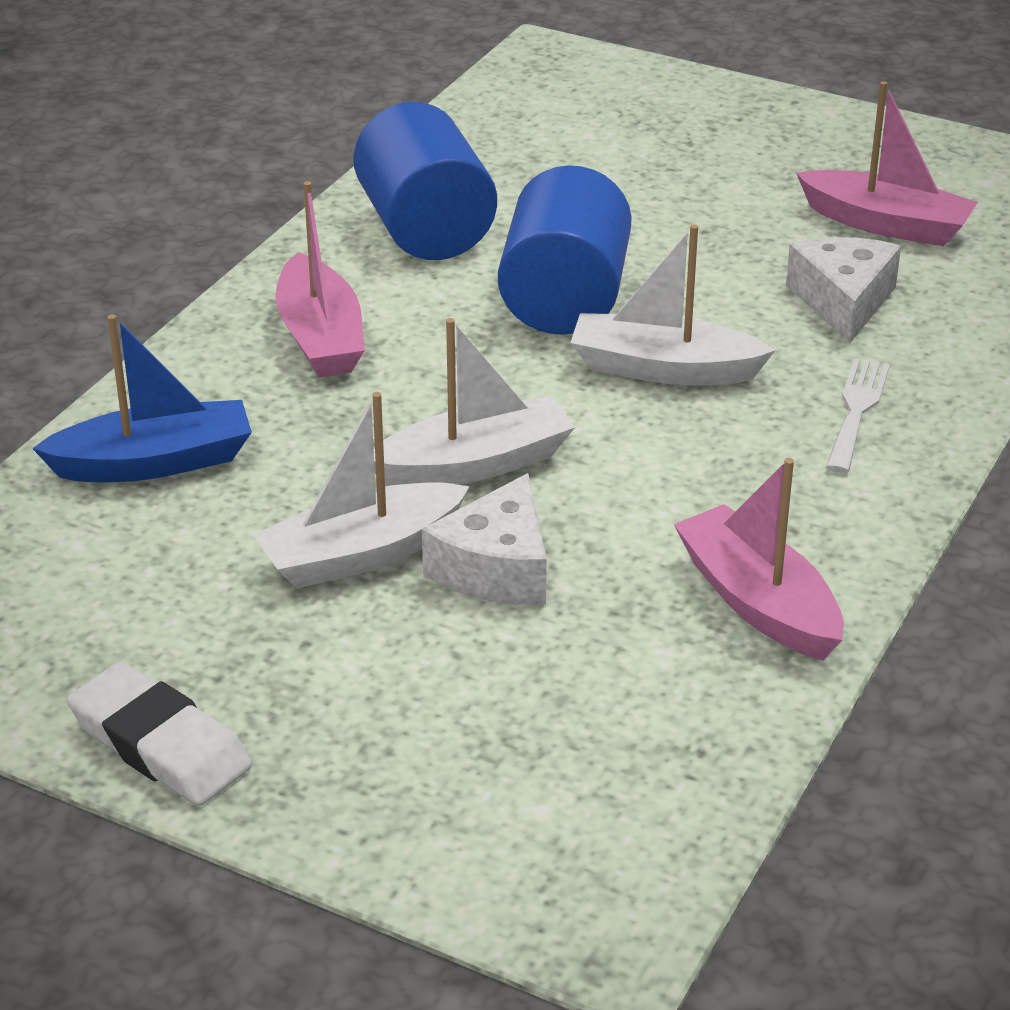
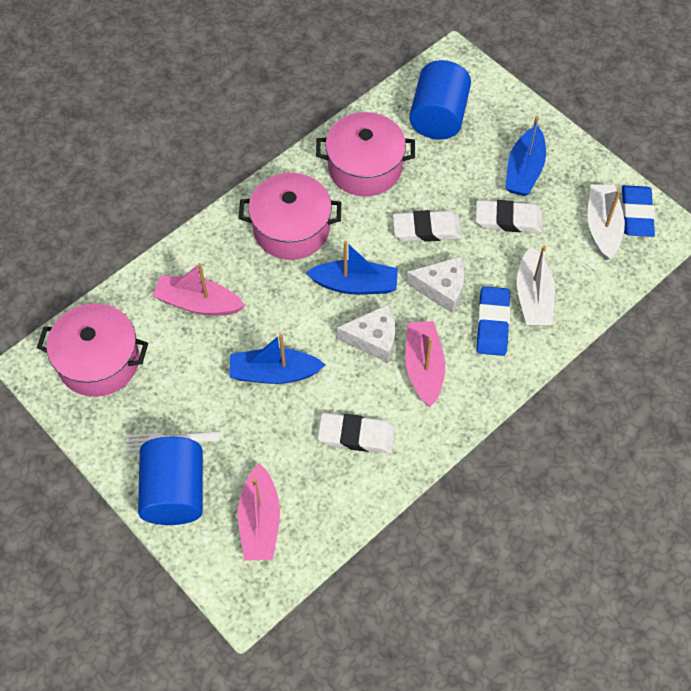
blue boat: 1 -> 3
blue eraser: 0 -> 2
pink pot: 0 -> 3
white boat: 3 -> 2
white eraser: 1 -> 3

